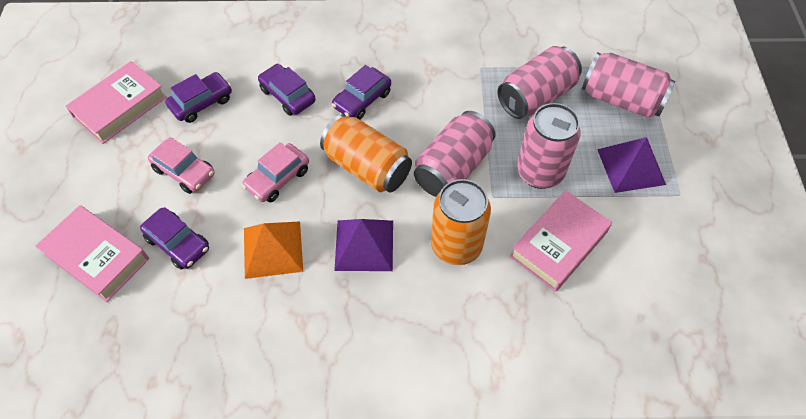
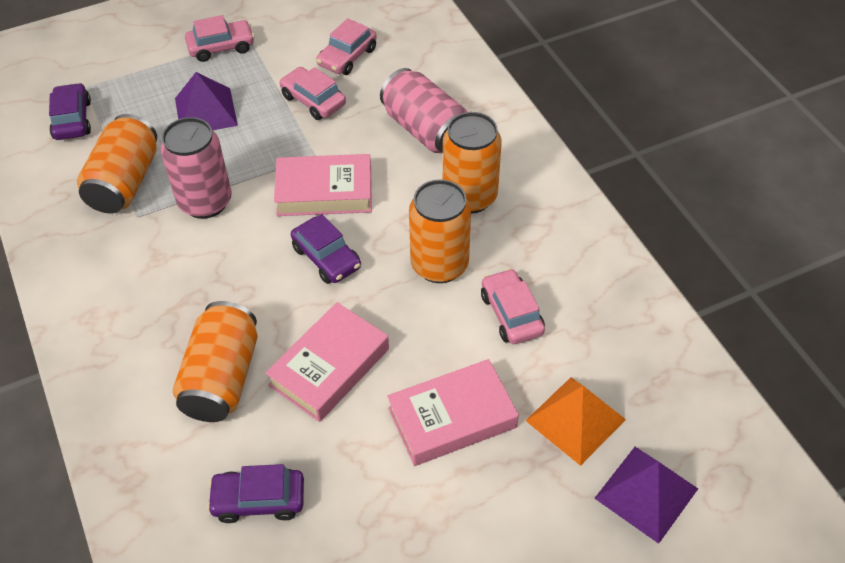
orange can: 2 -> 4
pink can: 4 -> 2
pink car: 2 -> 4
purple car: 4 -> 3

